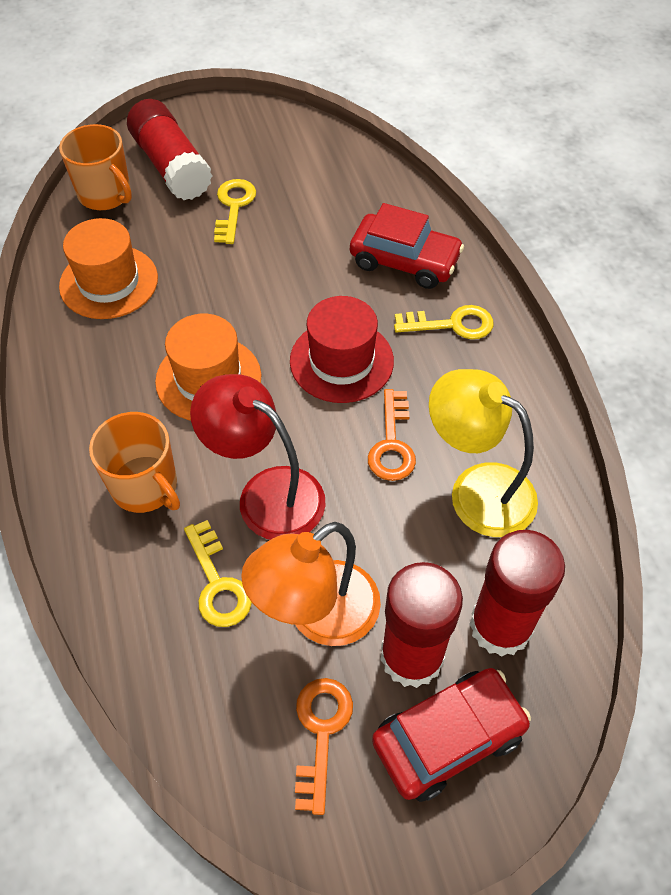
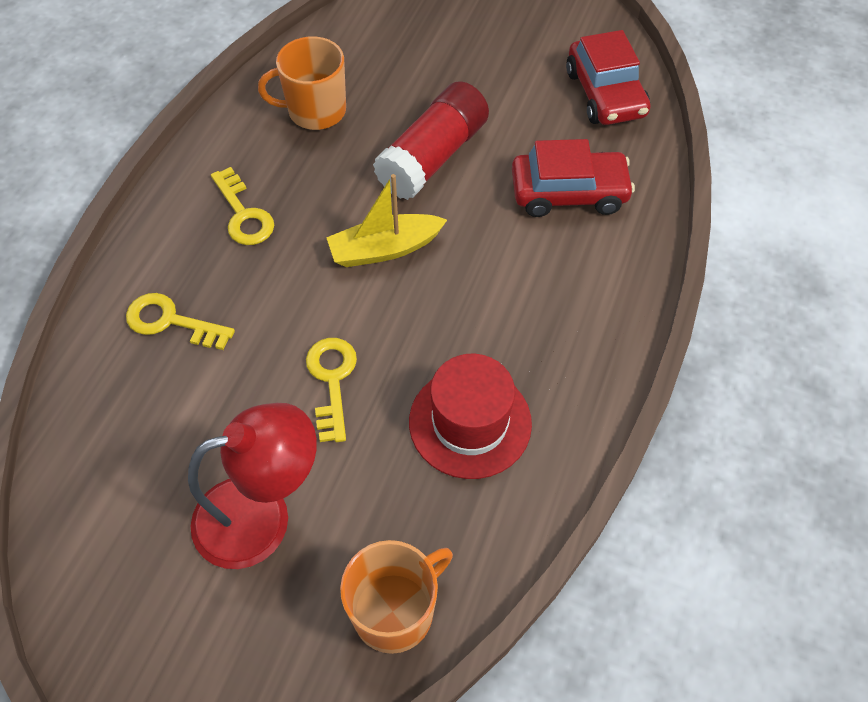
orange hat: 2 -> 0
orange key: 2 -> 0
orange lamp: 1 -> 0
red glue stick: 3 -> 1
yellow boat: 0 -> 1
yellow lamp: 1 -> 0

